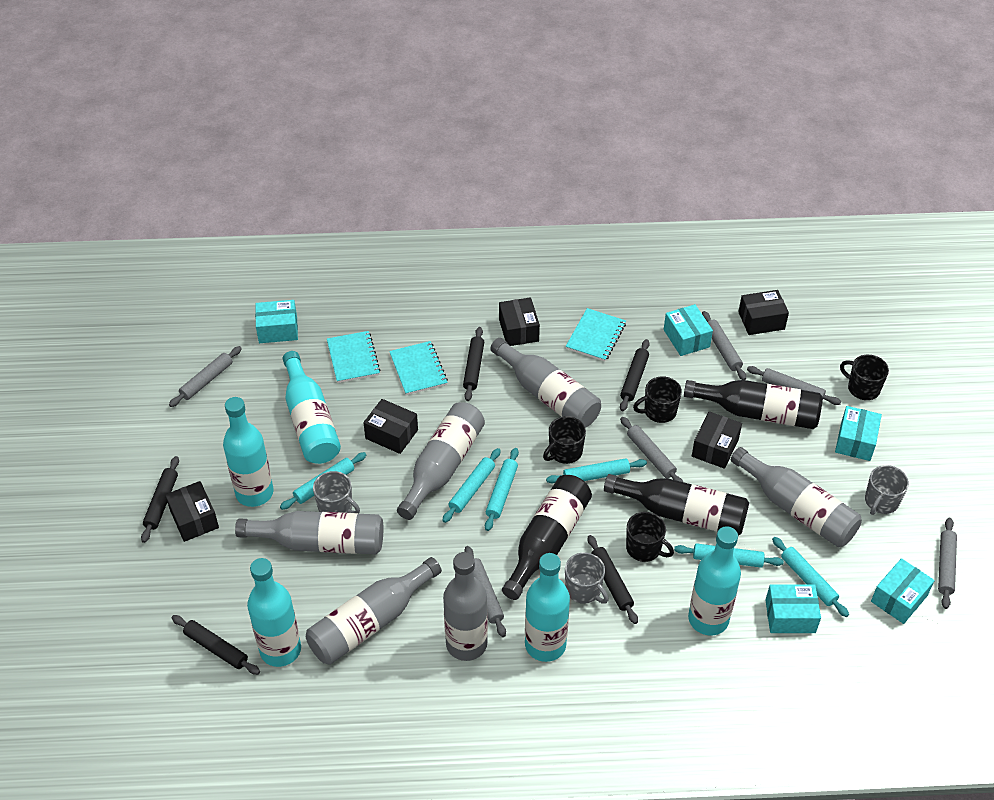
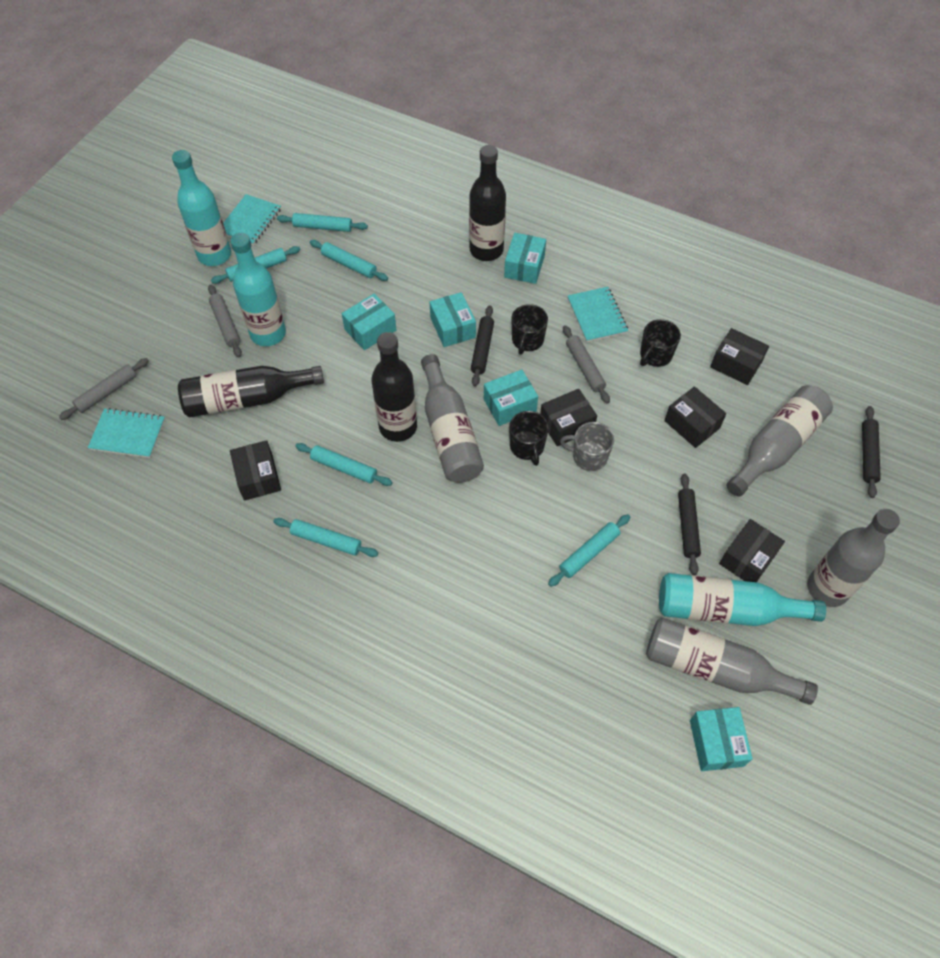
black mug: 4 -> 3
black rolling pin: 5 -> 3
grey bottle: 6 -> 4
grey mug: 3 -> 1
grey rolling pin: 6 -> 3
turquoise bottle: 5 -> 3

